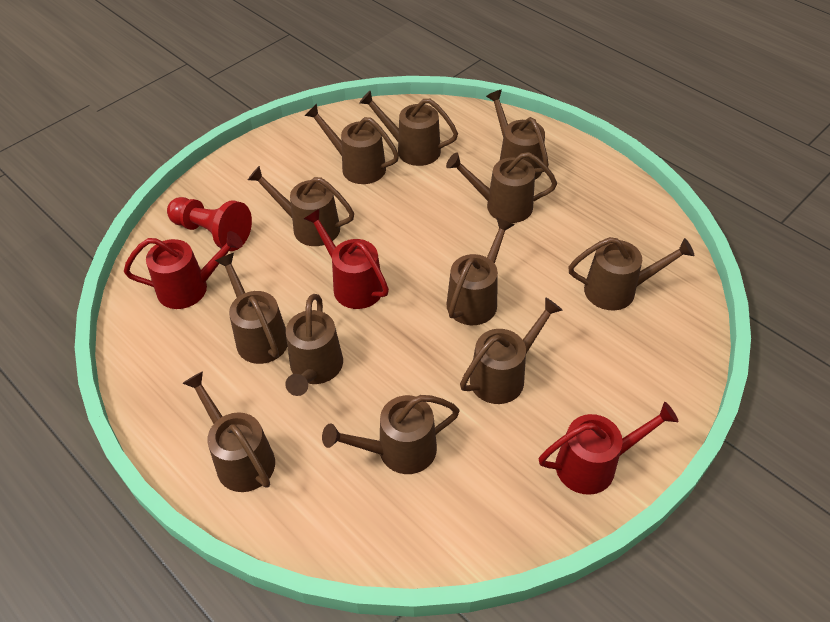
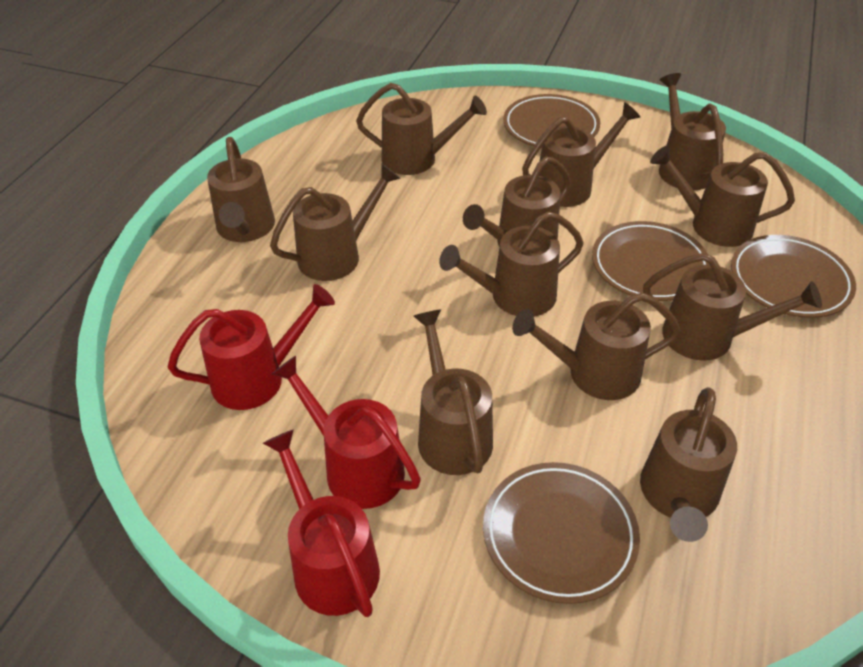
brown plate: 0 -> 4
red pawn: 1 -> 0

